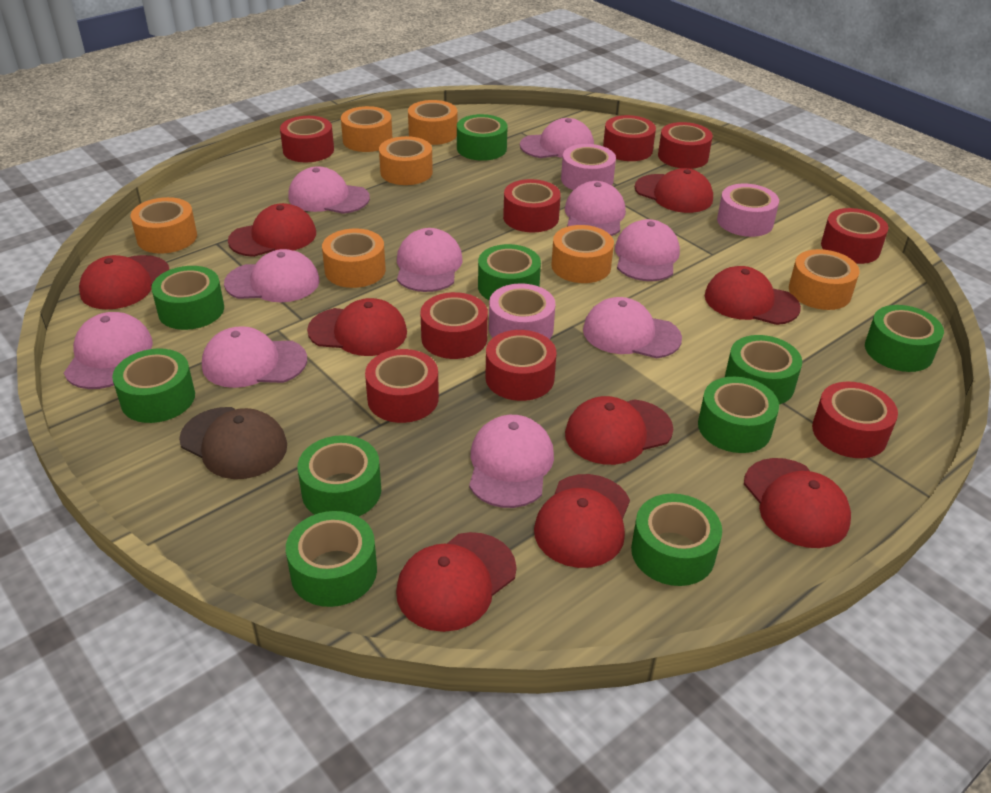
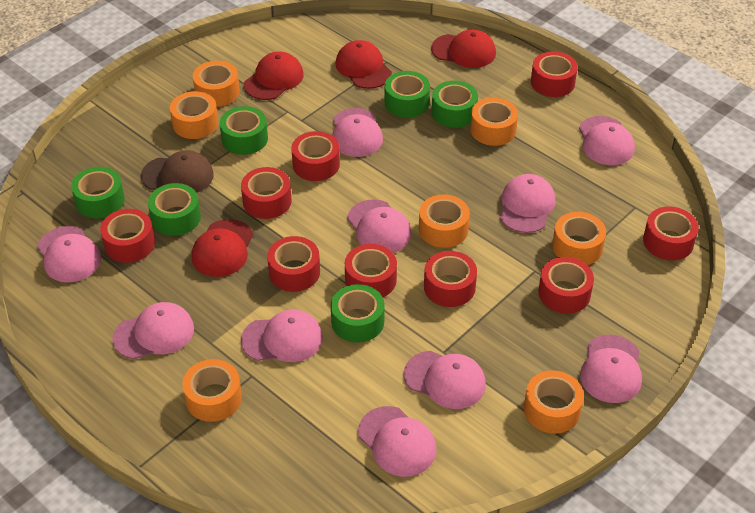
green tape: 10 -> 6
pink tape: 3 -> 0
red cap: 9 -> 4

